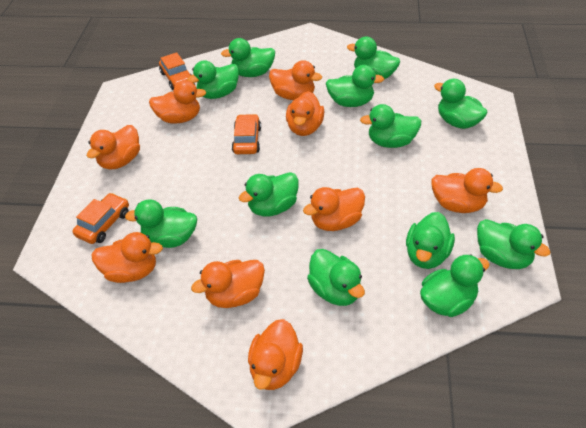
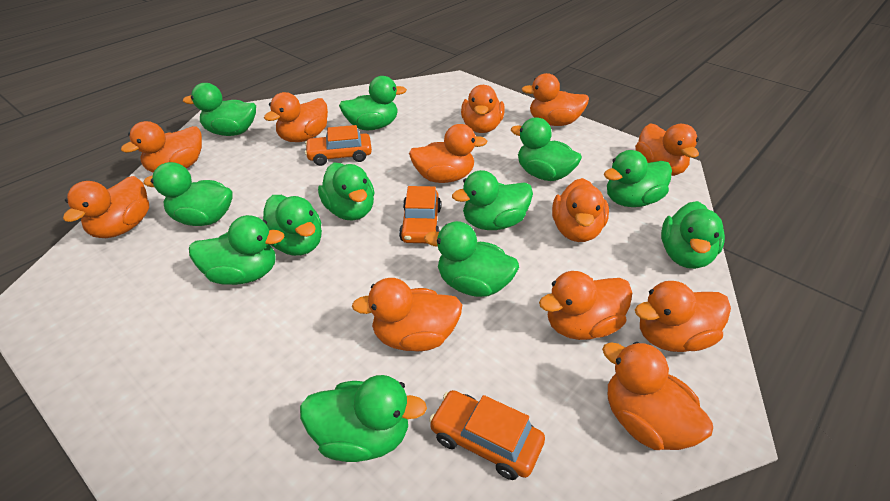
orange duck: 9 -> 12

